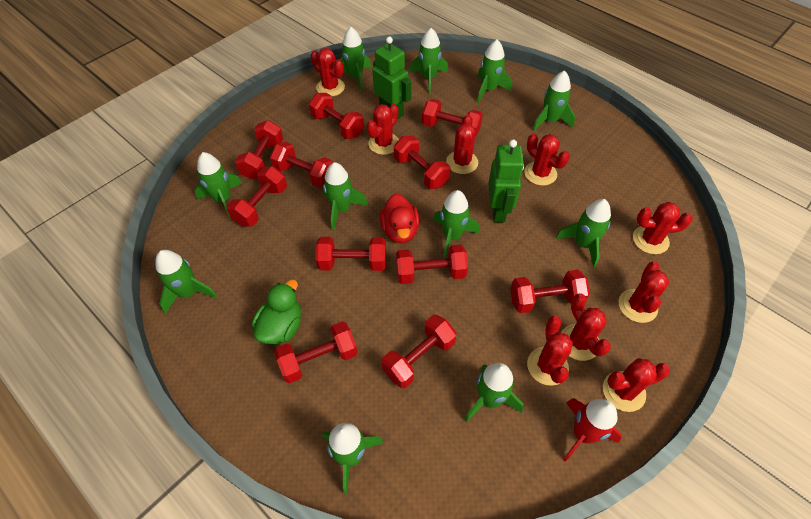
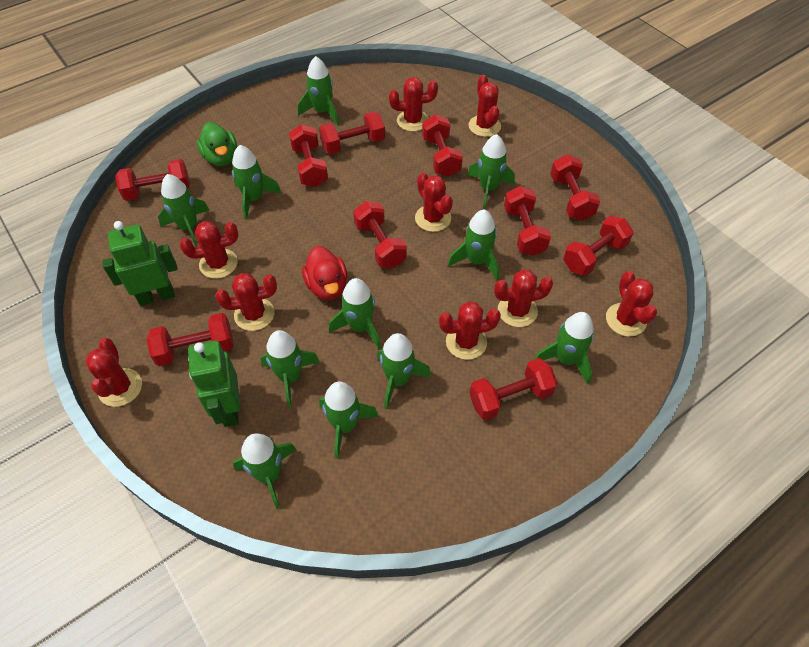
red dumbbell: 11 -> 10
red rocket: 1 -> 0

